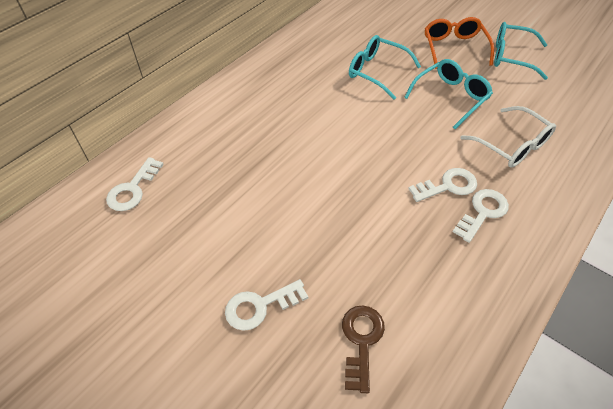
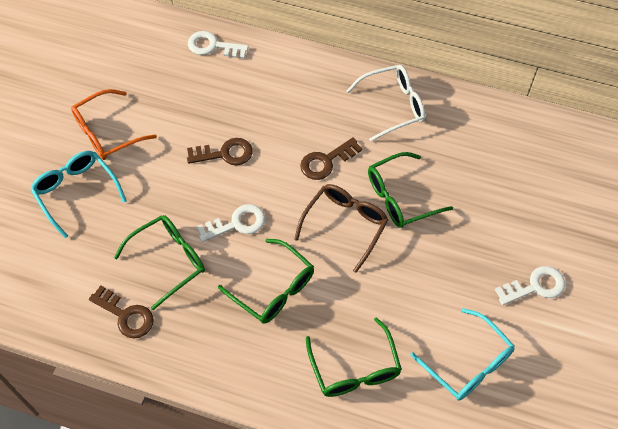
brown glasses: 0 -> 1
brown key: 1 -> 3
green glasses: 0 -> 4
turquoise glasses: 3 -> 2
white key: 4 -> 3

